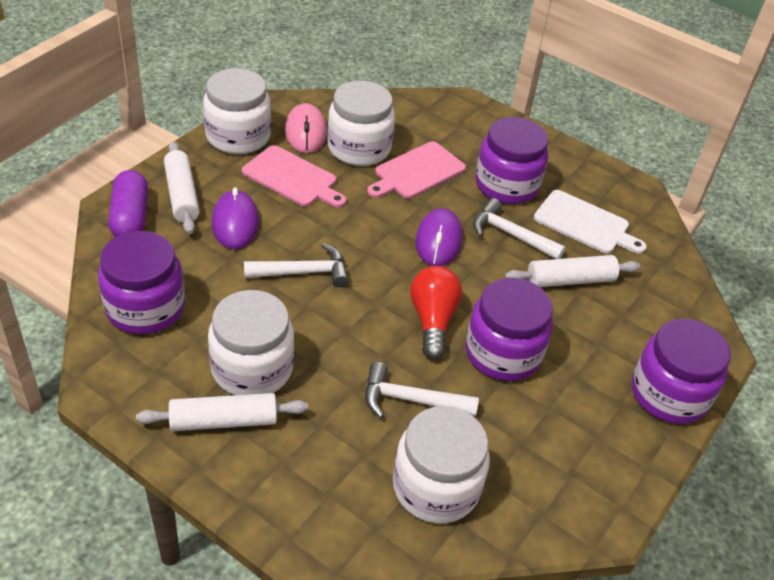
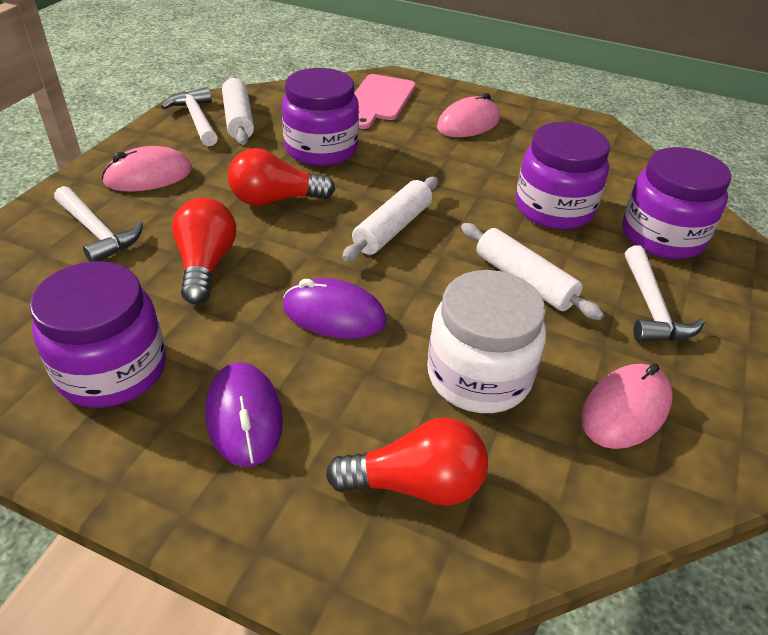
pink cutting board: 2 -> 1
pink mouse: 1 -> 3
purple capsule: 1 -> 0
red light bulb: 1 -> 3
white cutting board: 1 -> 0
white jar: 4 -> 1

